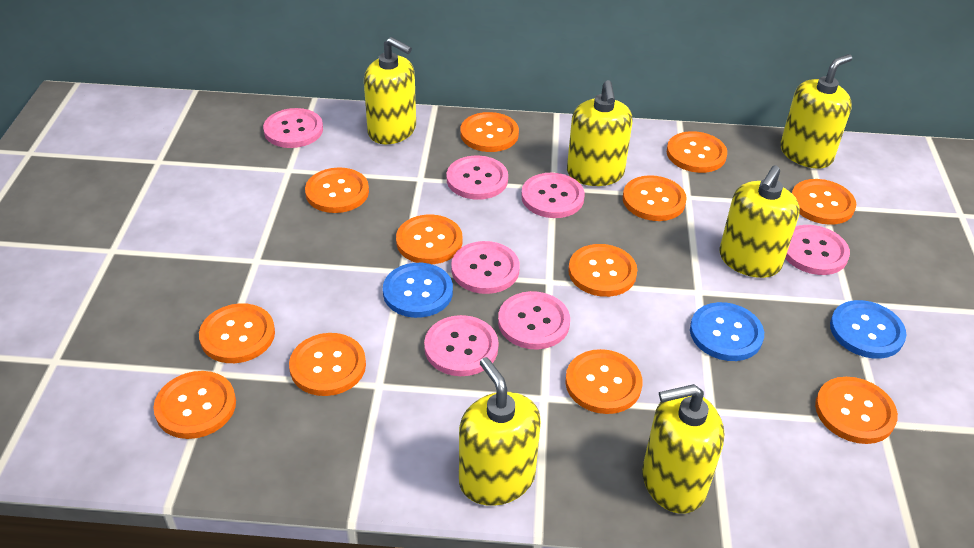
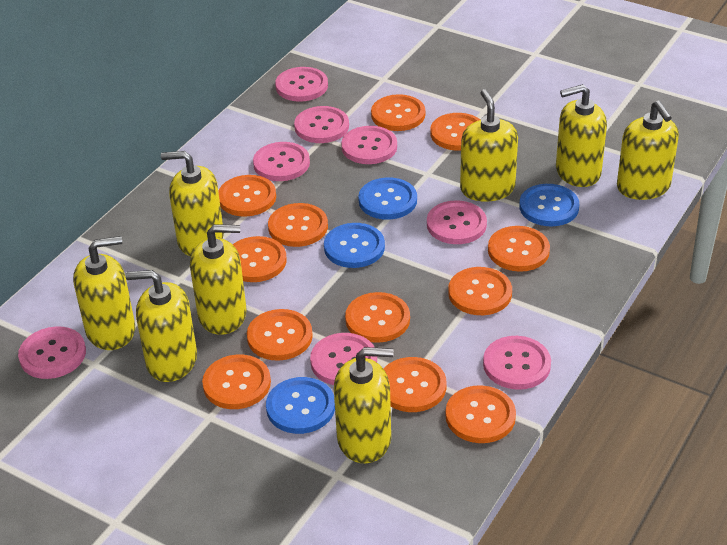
blue button: 3 -> 4
pink button: 7 -> 8
yellow soap dispenser: 6 -> 8

